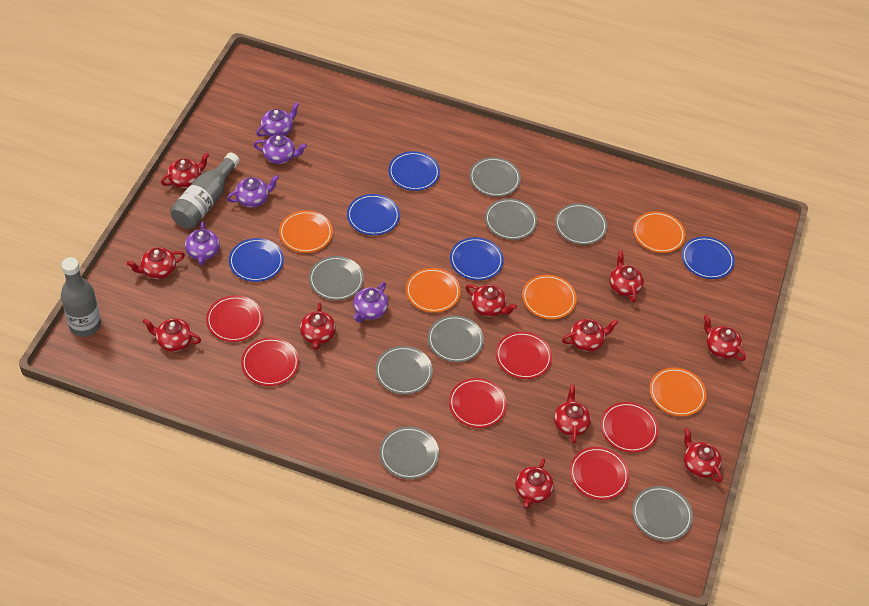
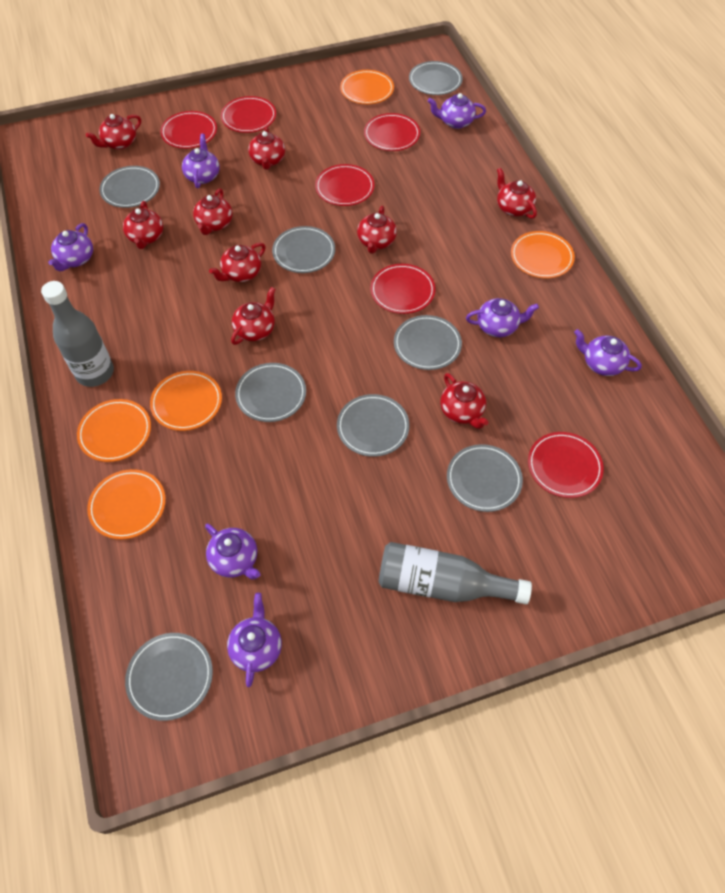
blue plate: 5 -> 0
purple teapot: 5 -> 7
red teapot: 11 -> 9

